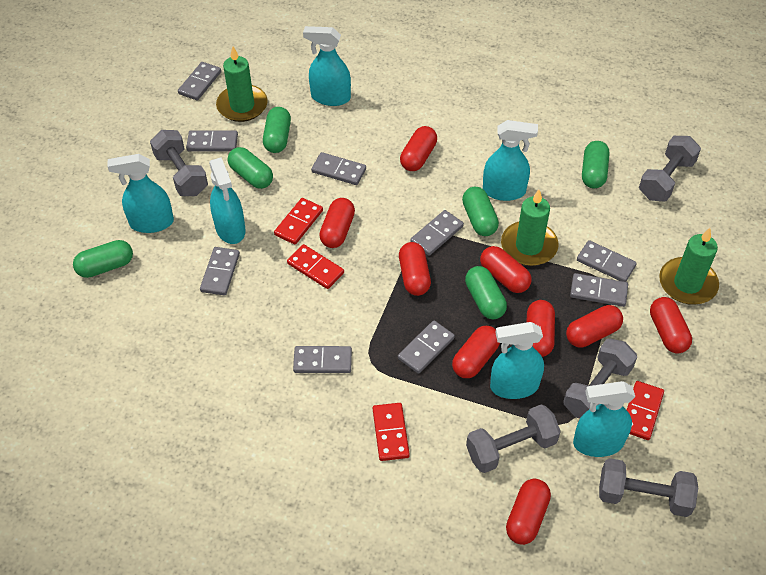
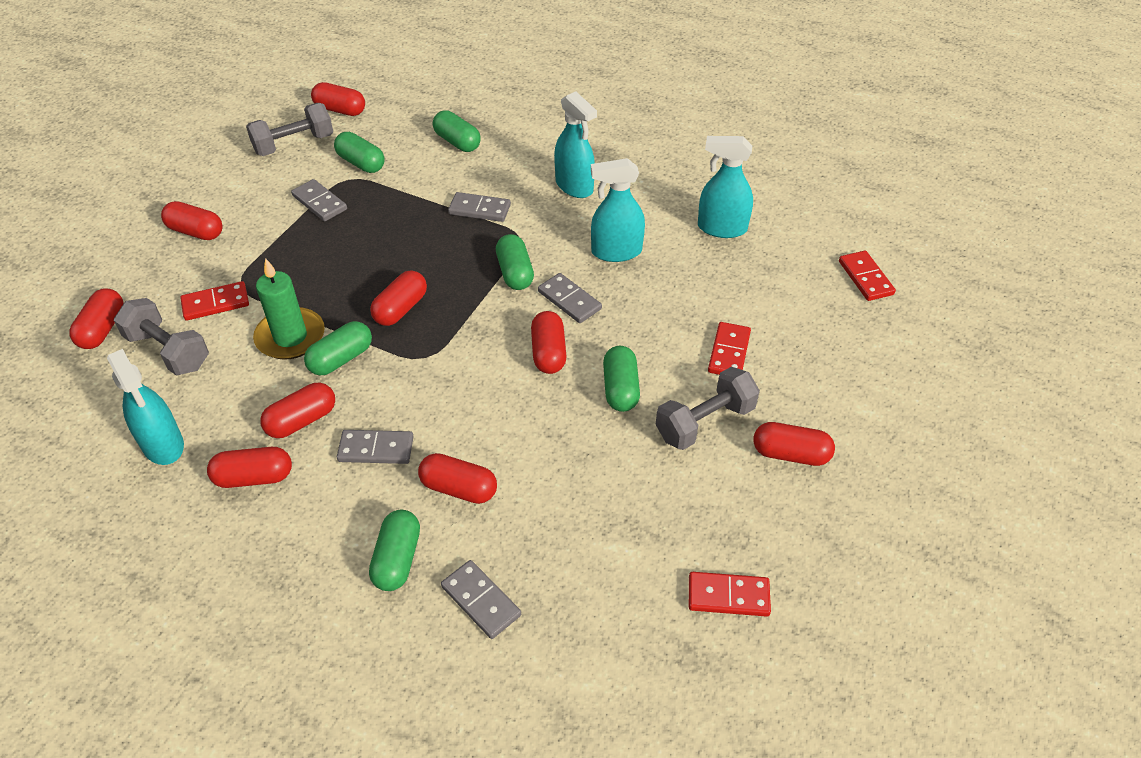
green candle: 3 -> 1
grey domino: 9 -> 5
grey dumbbell: 5 -> 3
turquoise spray bottle: 6 -> 4

